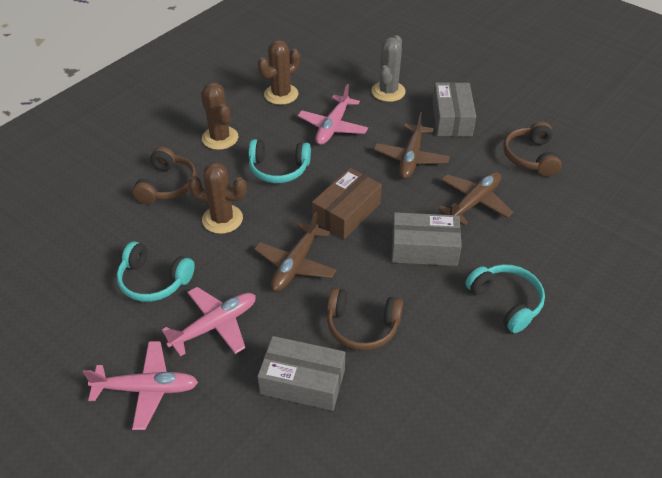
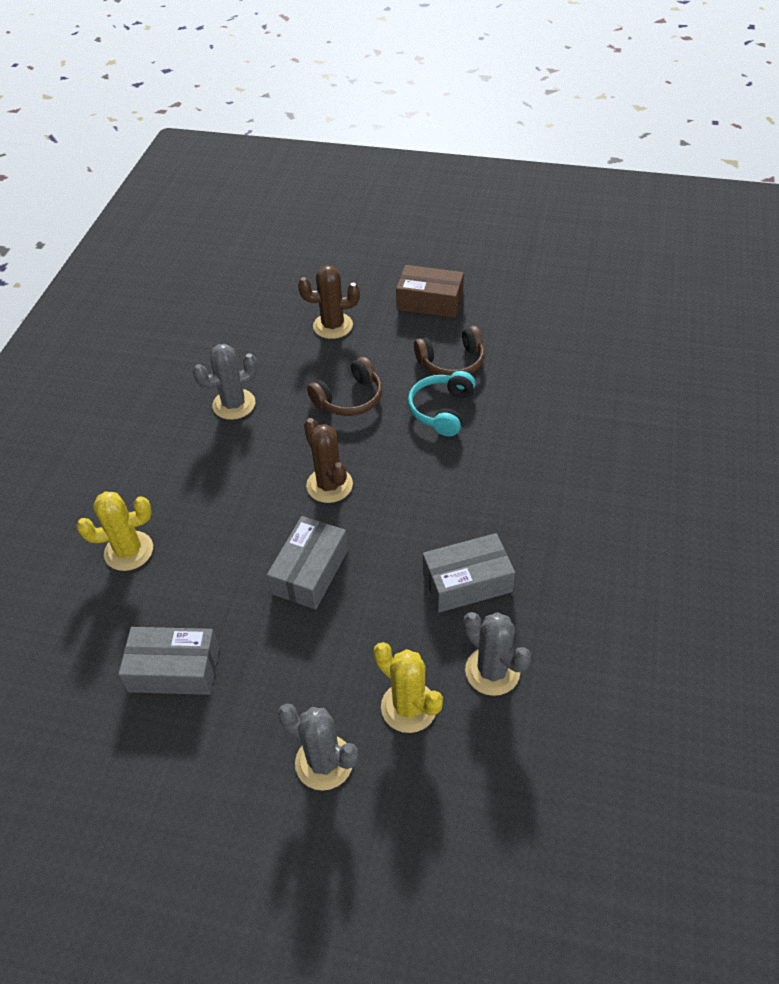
brown cactus: 3 -> 2
brown headphones: 3 -> 2
brown plane: 3 -> 0
grey cactus: 1 -> 3
pink plane: 3 -> 0
turquoise headphones: 3 -> 1
yellow cactus: 0 -> 2

